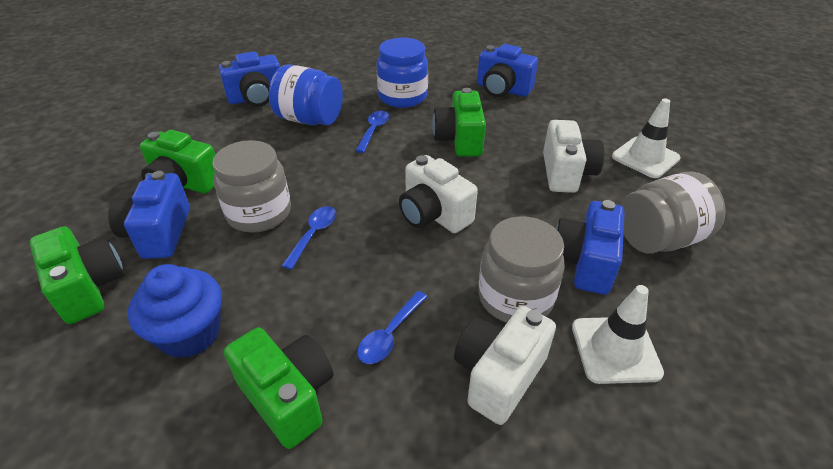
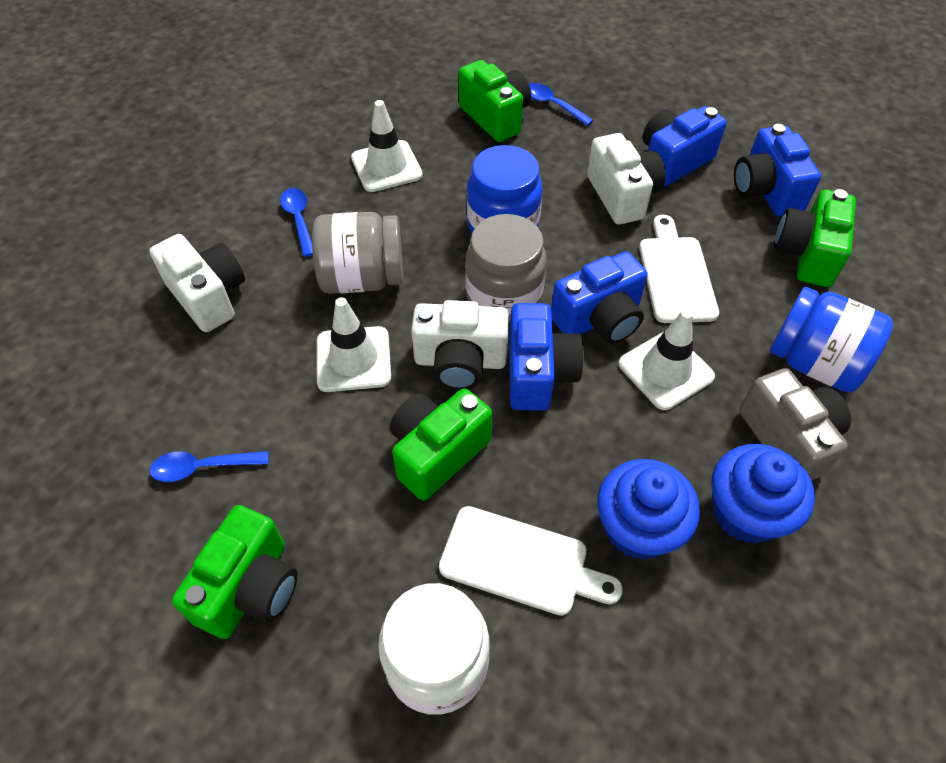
blue cupcake: 1 -> 2
grey camera: 0 -> 1
grey jar: 3 -> 2
white cutting board: 0 -> 2
white jar: 0 -> 1
white traffic cone: 2 -> 3

